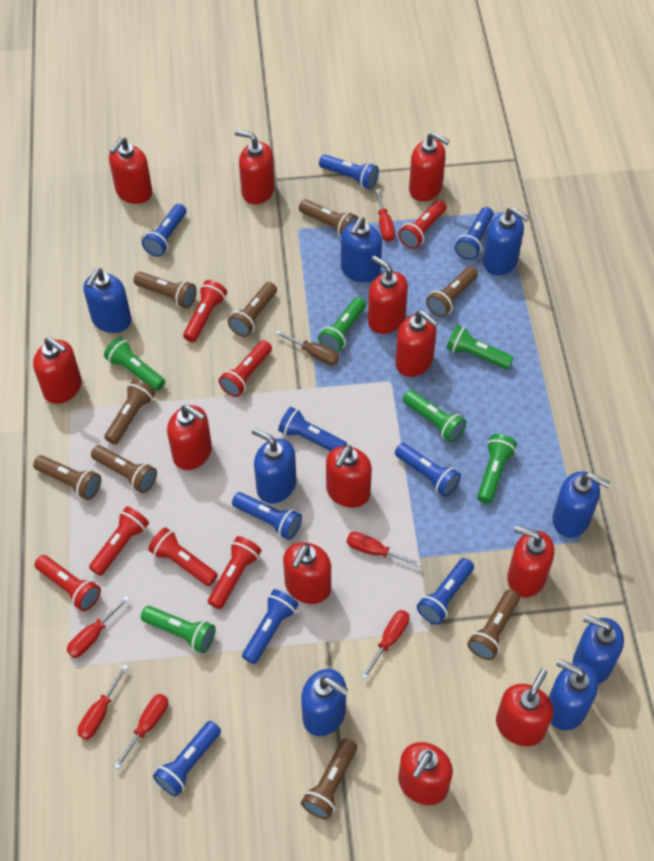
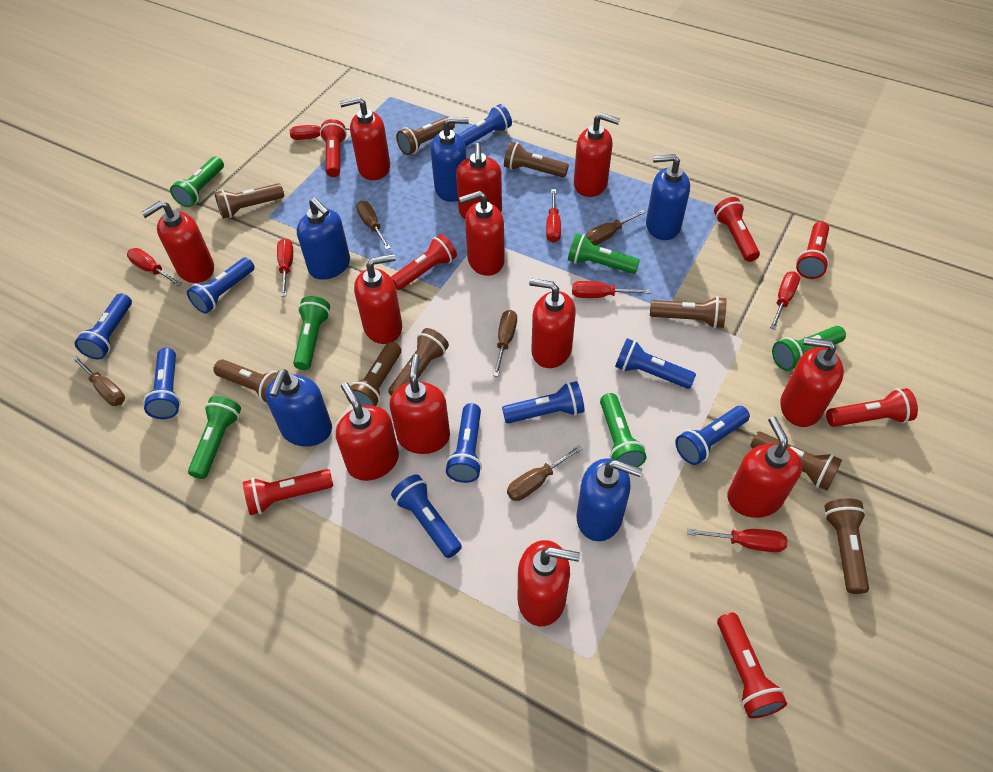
blue soap dispenser: 8 -> 5
brown screwdriver: 1 -> 5
red screwdriver: 6 -> 7

